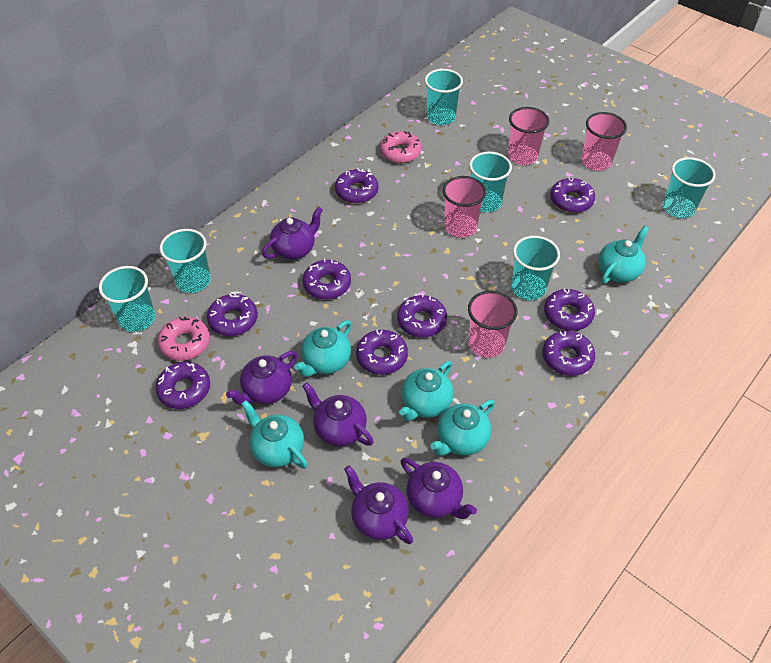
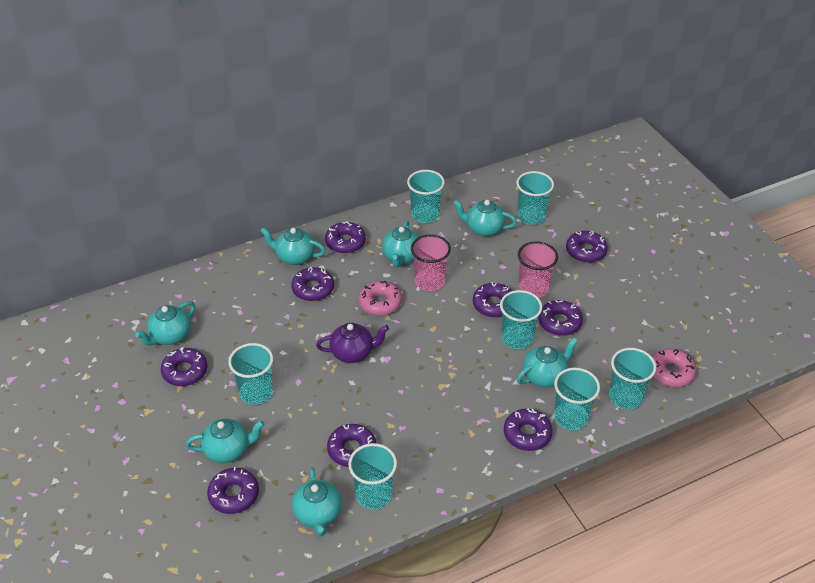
pink cup: 4 -> 2
purple teapot: 5 -> 1
turquoise cup: 6 -> 7
turquoise teapot: 5 -> 7

